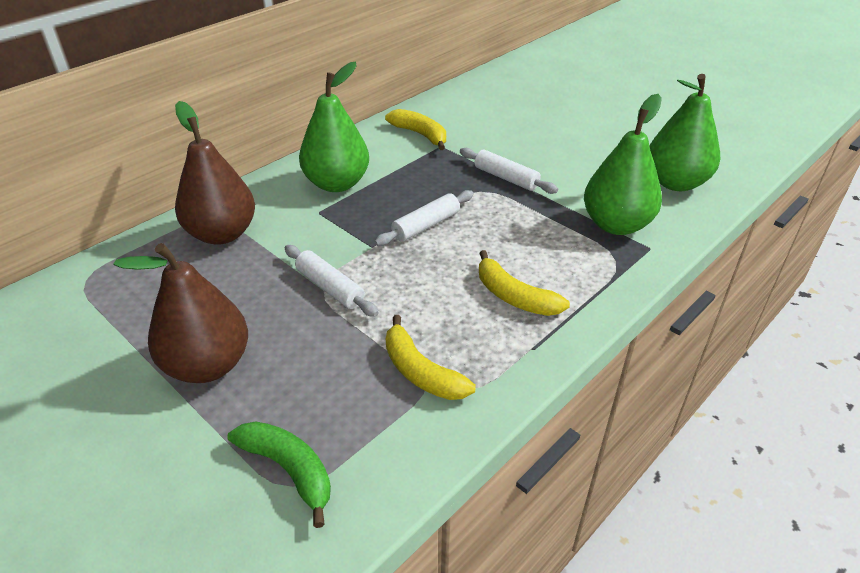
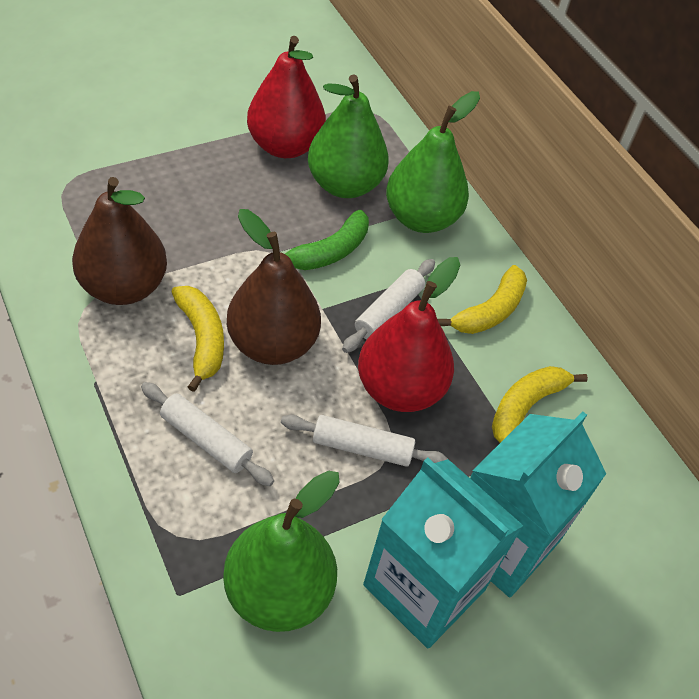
red pear: 0 -> 2
turquoise carton: 0 -> 2

